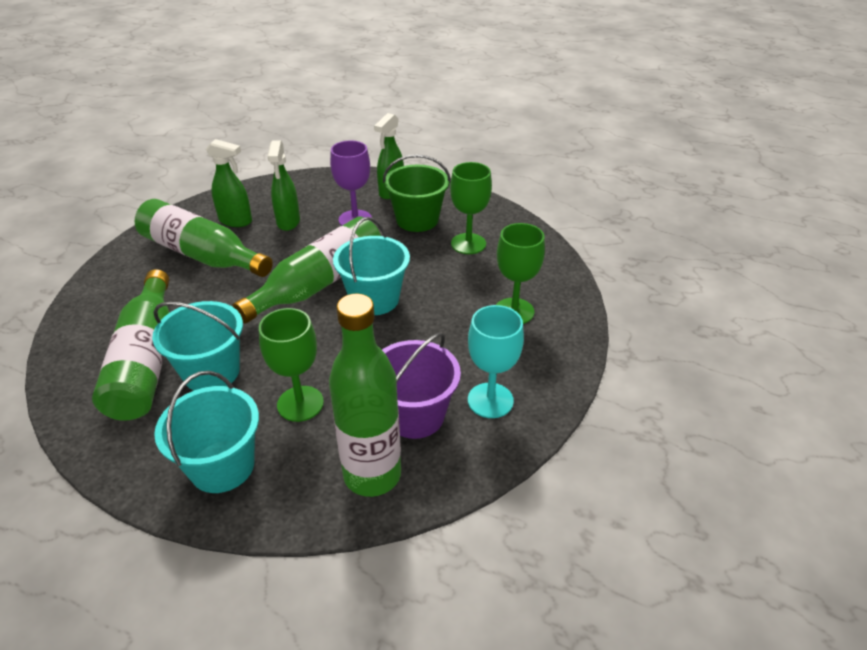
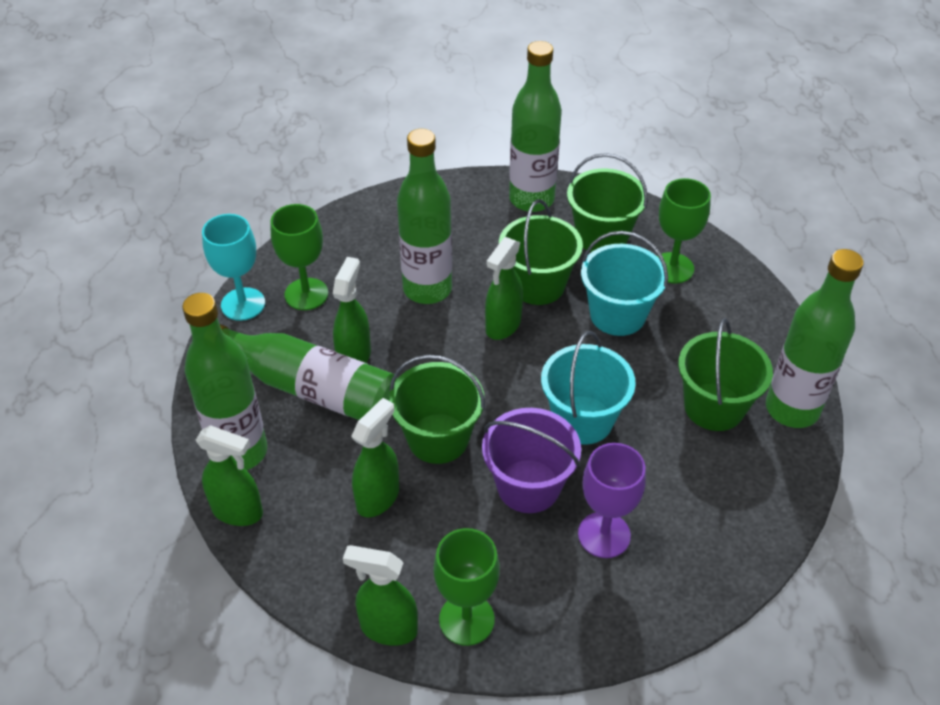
green bottle: 4 -> 5
green bucket: 1 -> 4
green spray bottle: 3 -> 5
turquoise bucket: 3 -> 2

